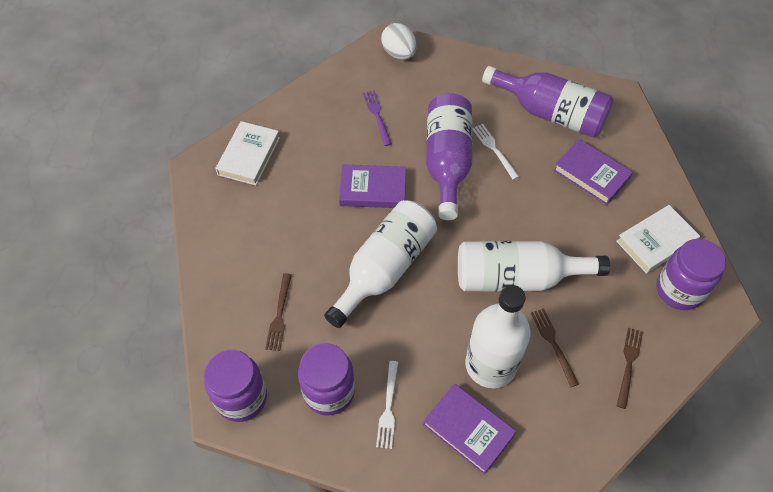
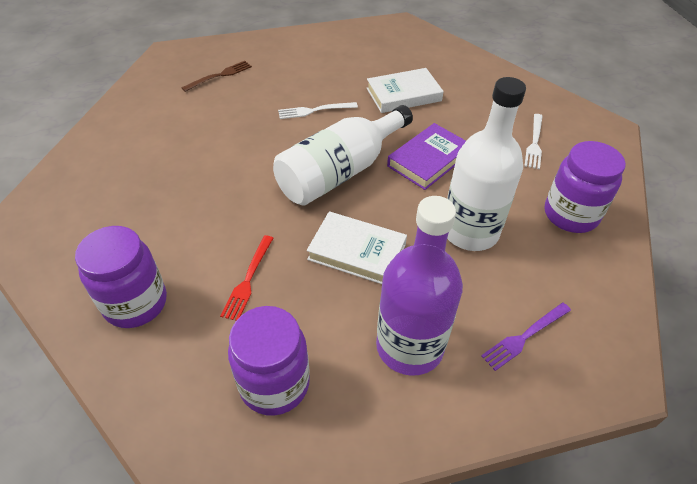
brown fork: 3 -> 1
purple book: 3 -> 1
purple bottle: 2 -> 1
red fork: 0 -> 1
white bottle: 3 -> 2
white egg: 1 -> 0

